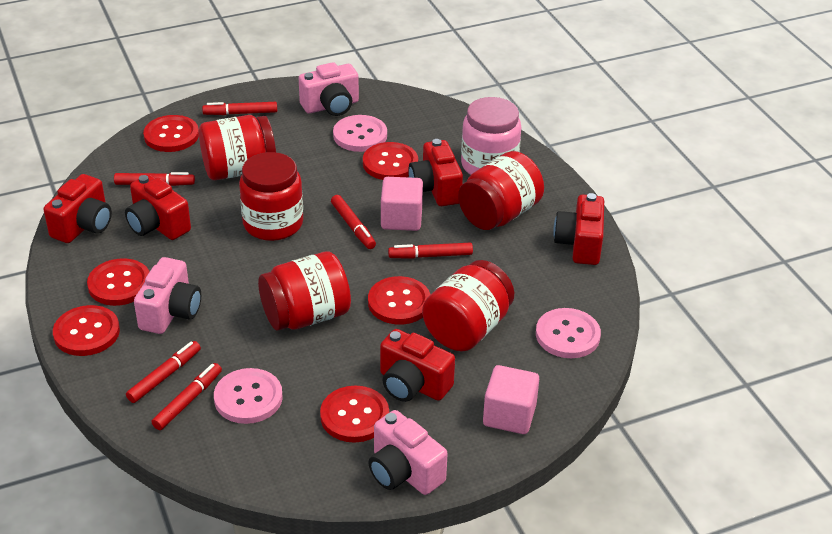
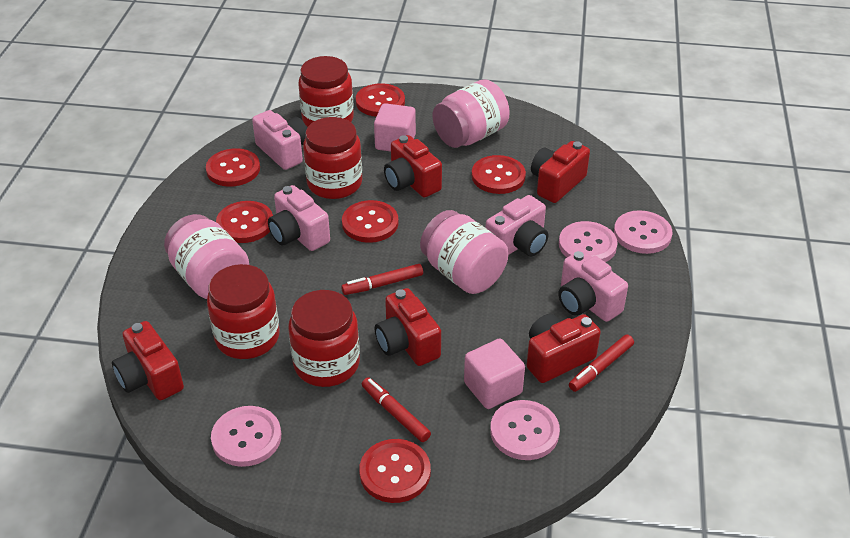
pink button: 3 -> 4
pink camera: 3 -> 4
pink jar: 1 -> 3
red jar: 5 -> 4
red marker: 6 -> 3

